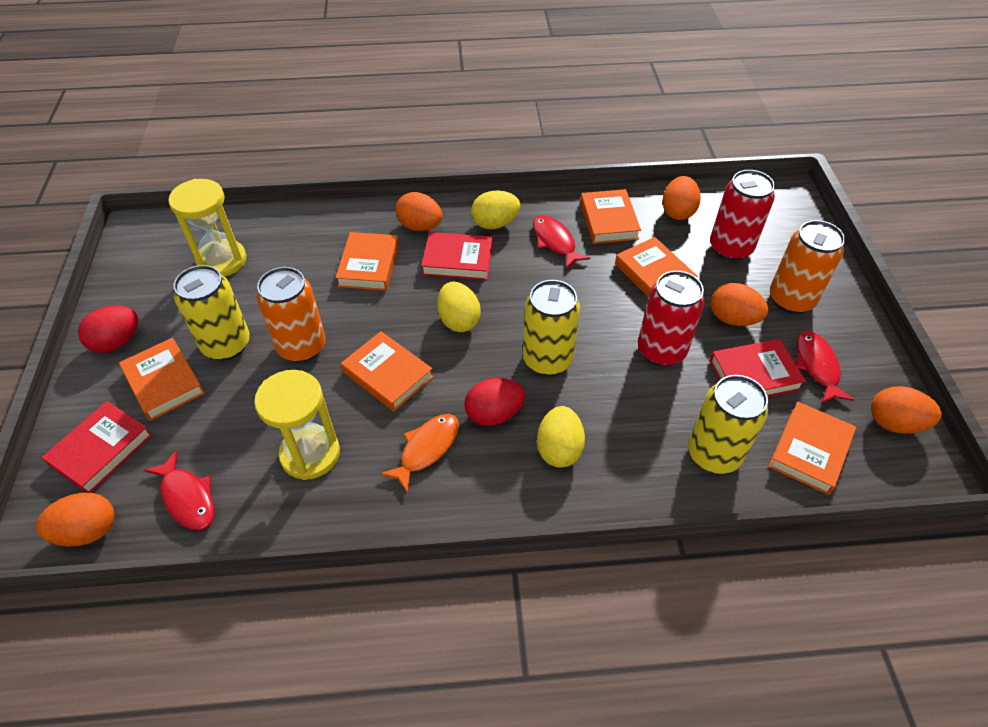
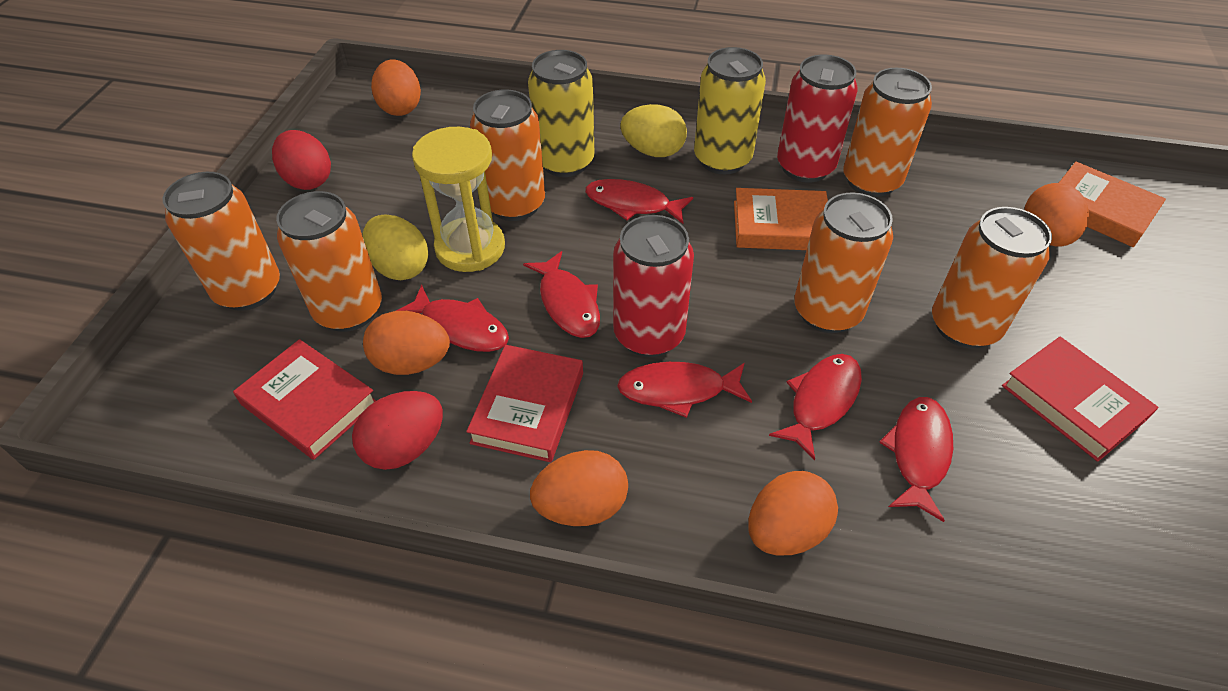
orange book: 6 -> 2
orange can: 2 -> 6
orange fish: 1 -> 0
red fish: 3 -> 6
yellow can: 3 -> 2
yellow egg: 3 -> 2
yellow hourglass: 2 -> 1

